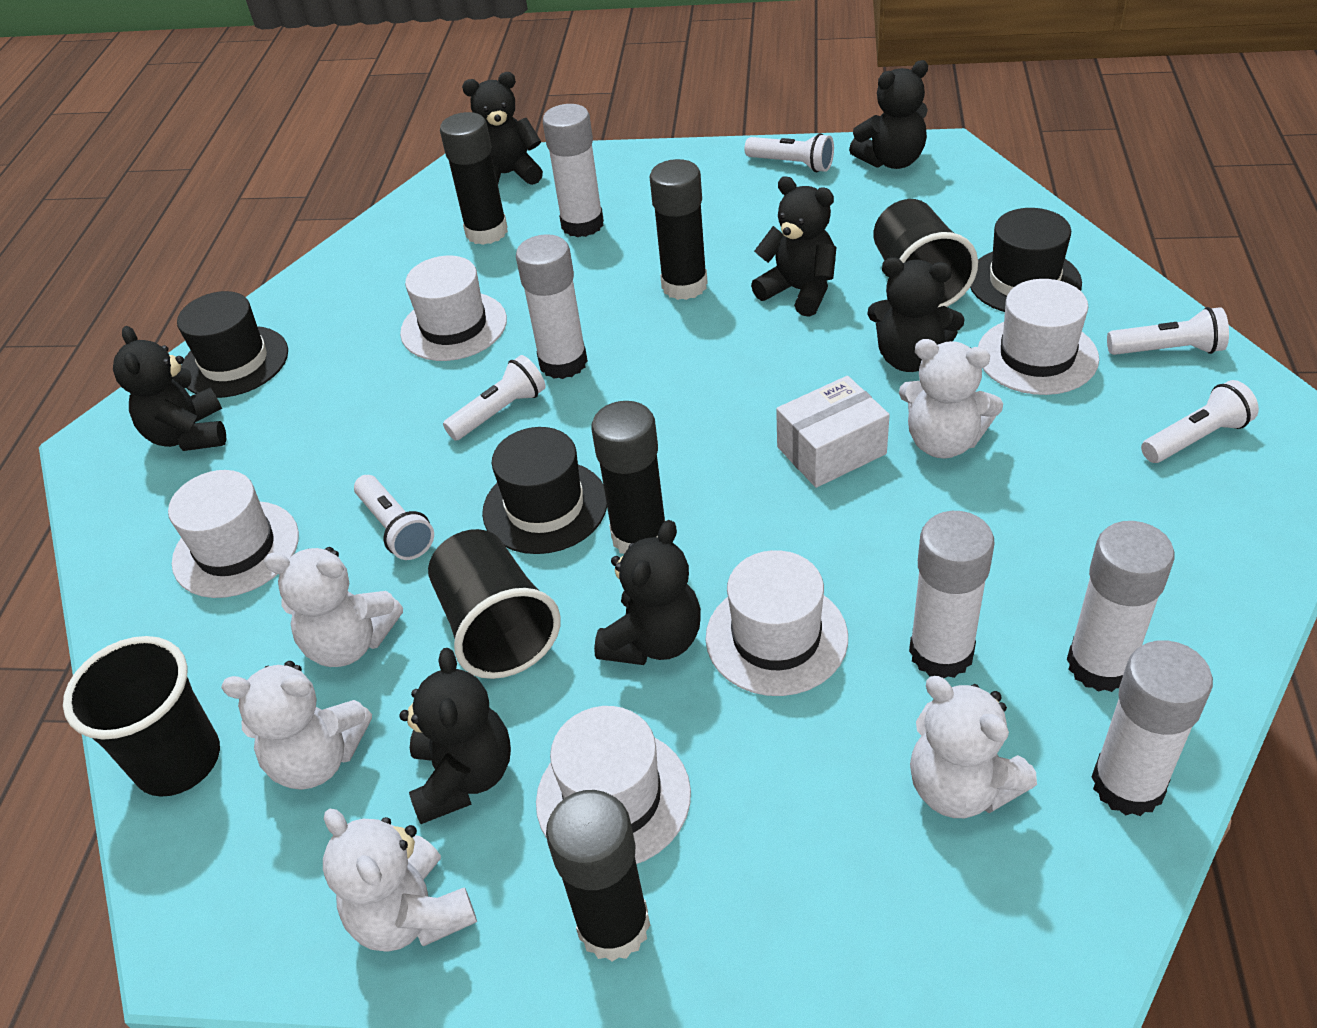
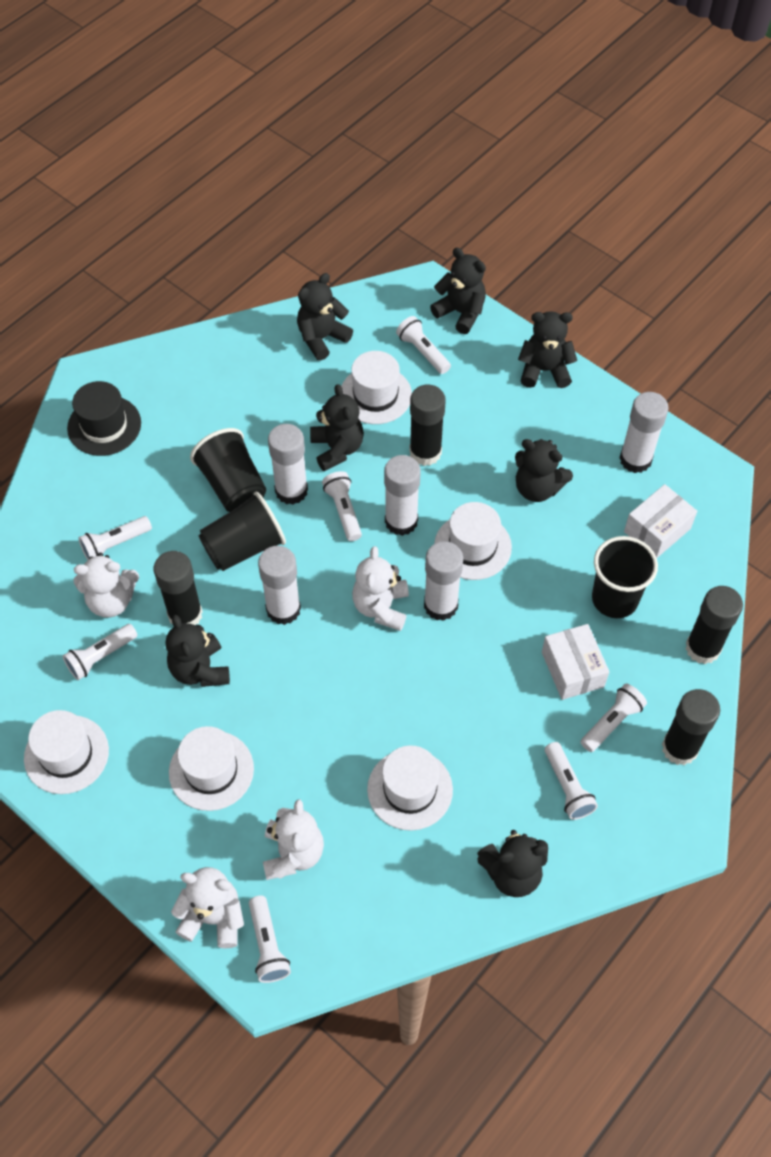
black hat: 3 -> 1
white box: 1 -> 2
white flashlight: 5 -> 7
white teddy bear: 5 -> 4

